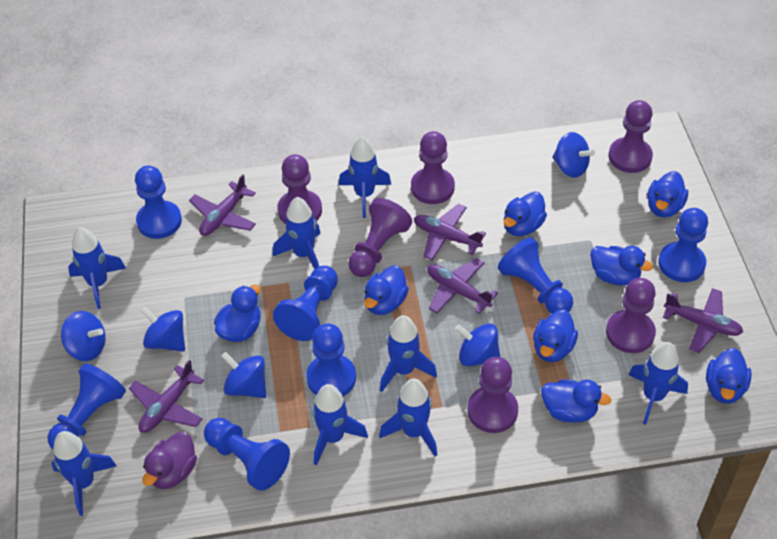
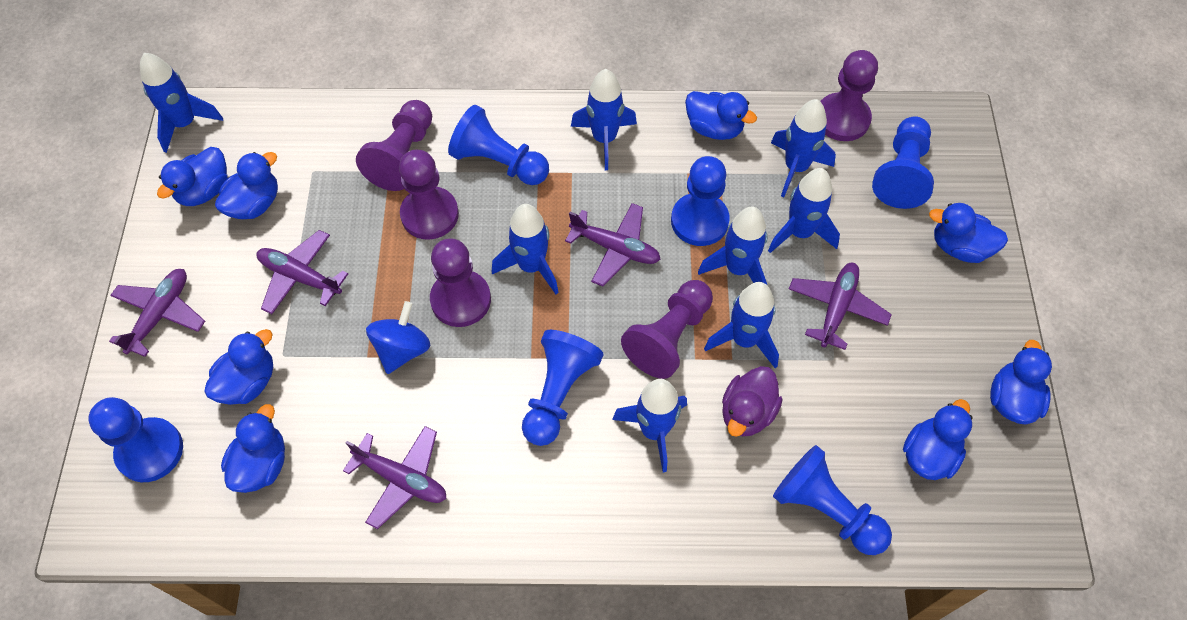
blue pawn: 7 -> 6
blue spinning top: 5 -> 1
purple pawn: 6 -> 5

